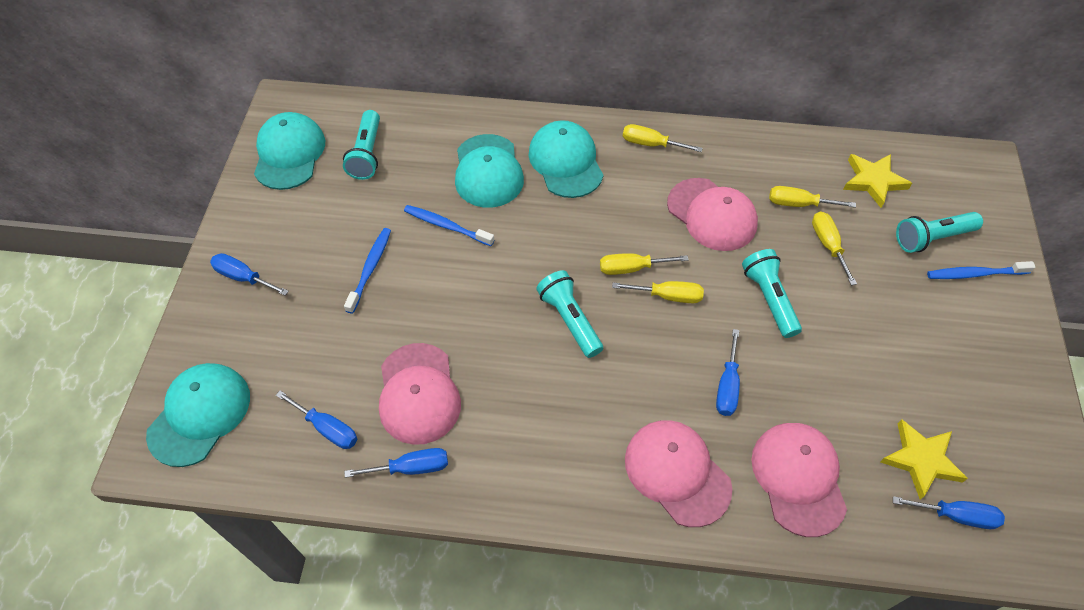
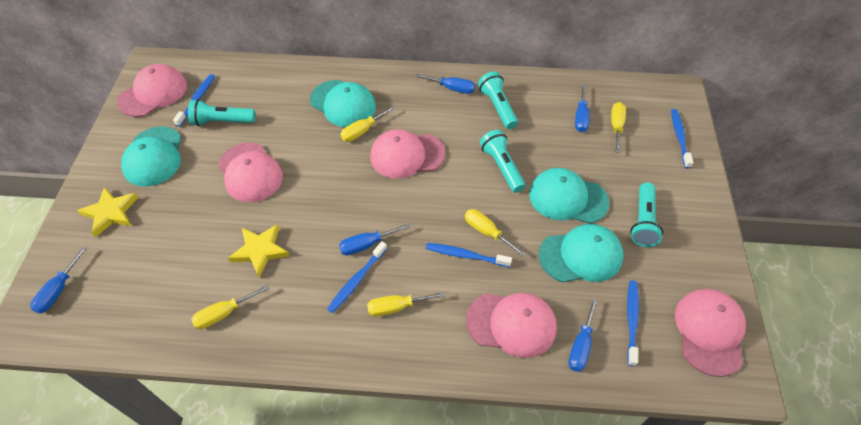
blue toothbrush: 3 -> 5
pink cap: 4 -> 5

